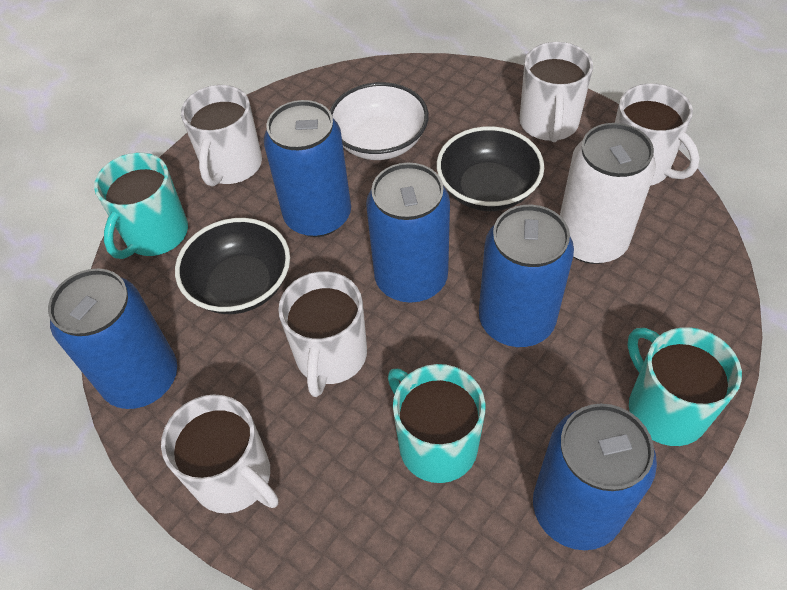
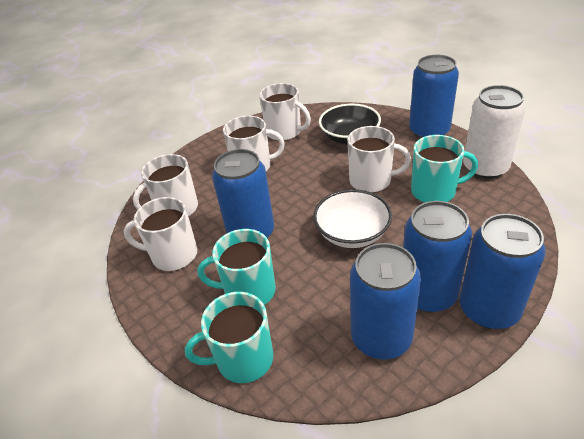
black bowl: 2 -> 1

